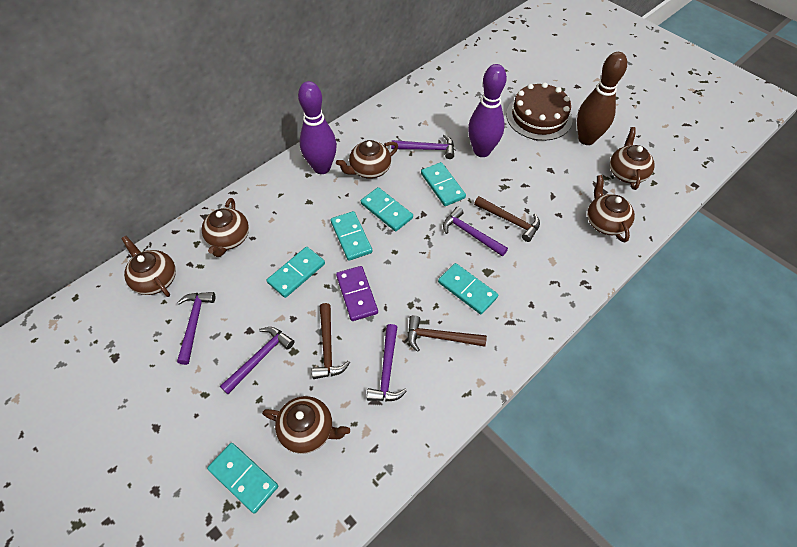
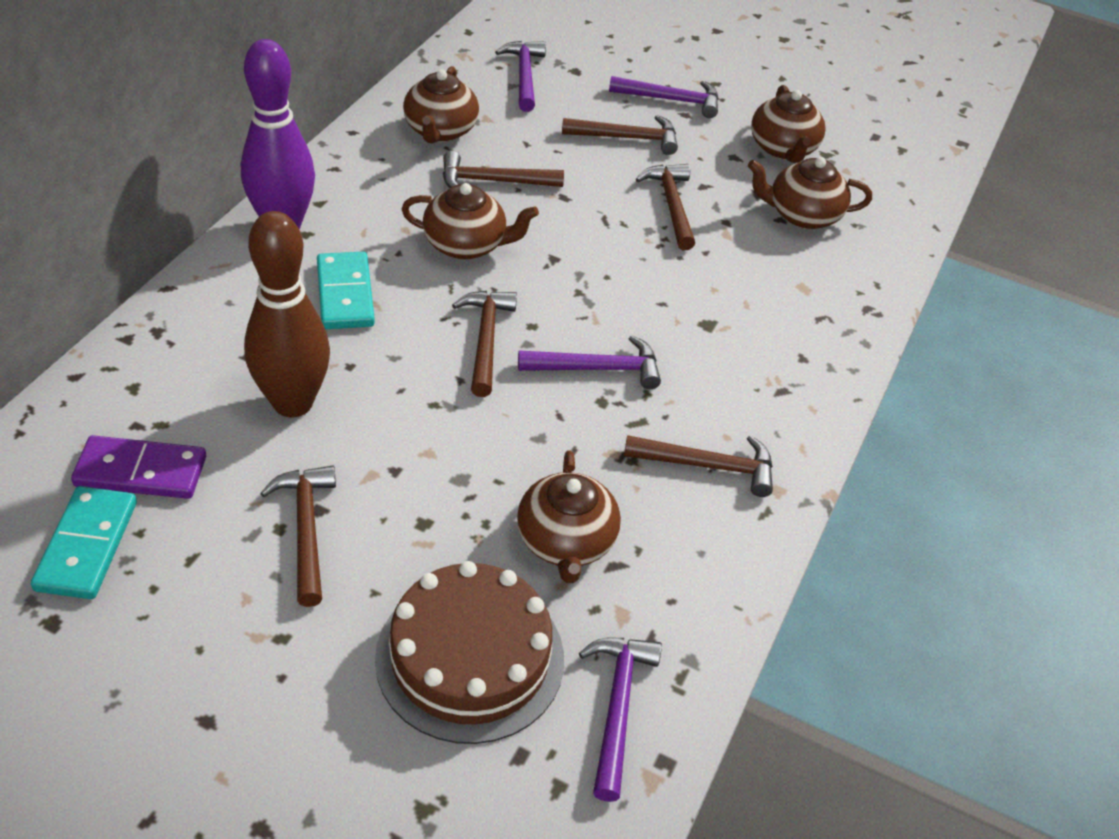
brown hammer: 3 -> 6
brown teapot: 6 -> 5
purple bowling pin: 2 -> 1
purple hammer: 5 -> 4
turquoise domino: 6 -> 2

